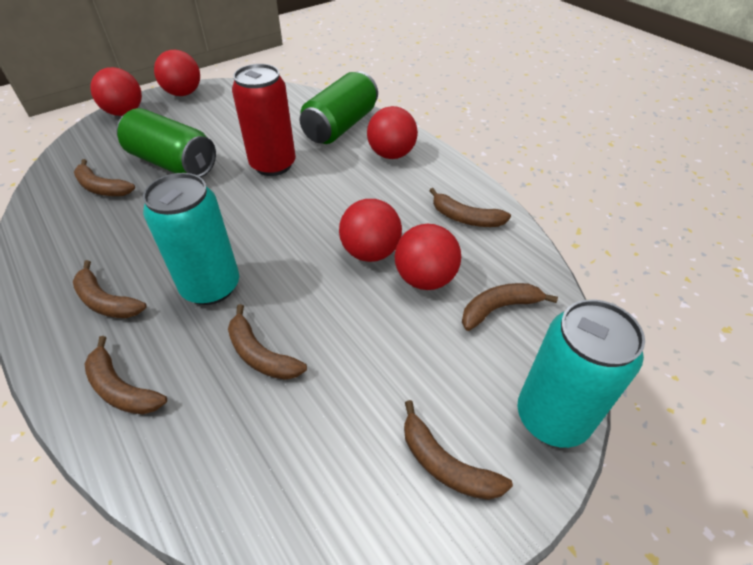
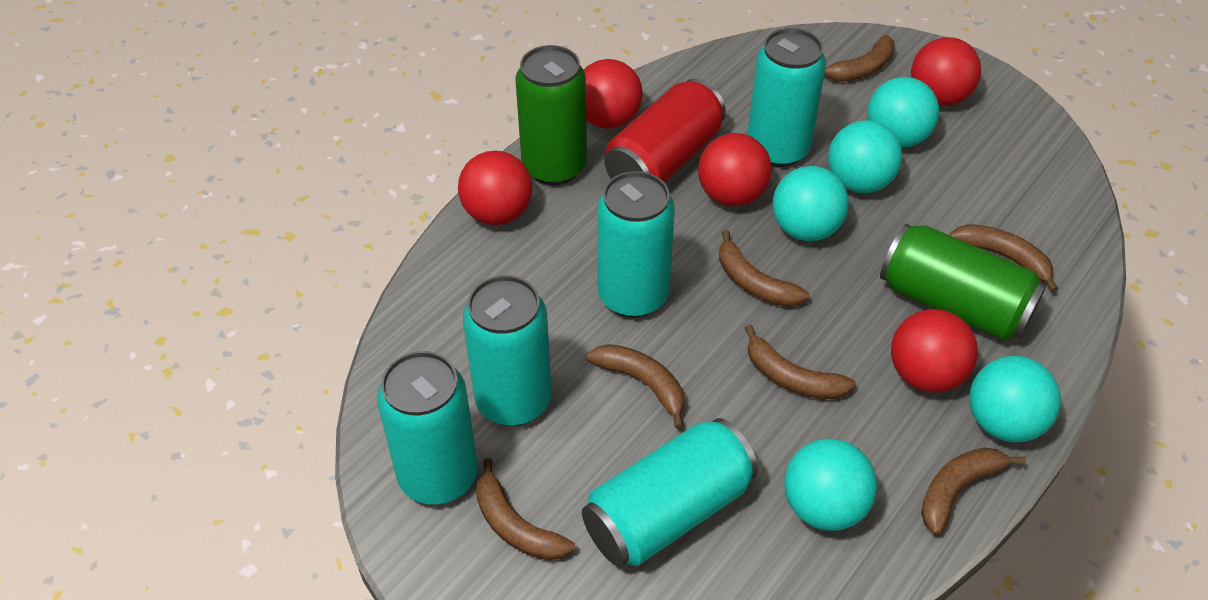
turquoise ball: 0 -> 5
turquoise can: 2 -> 5

